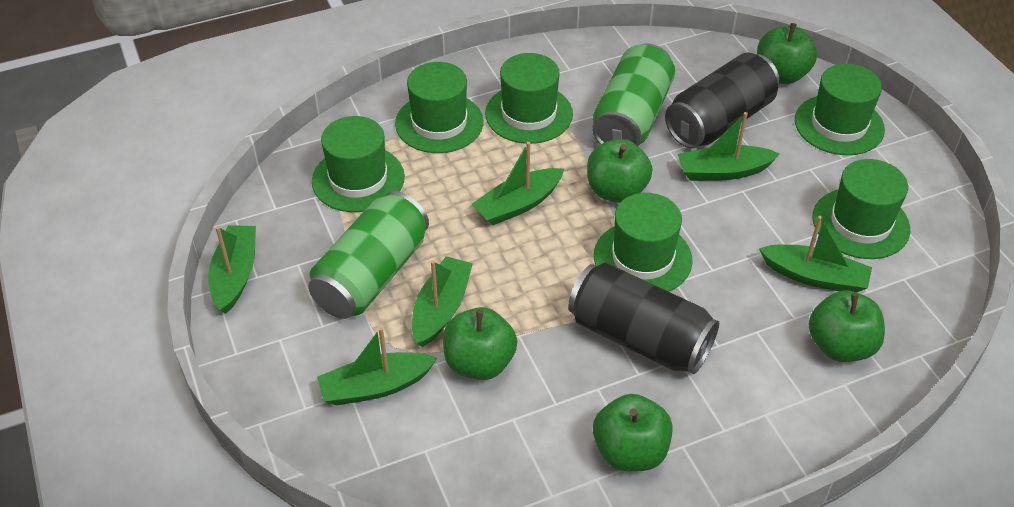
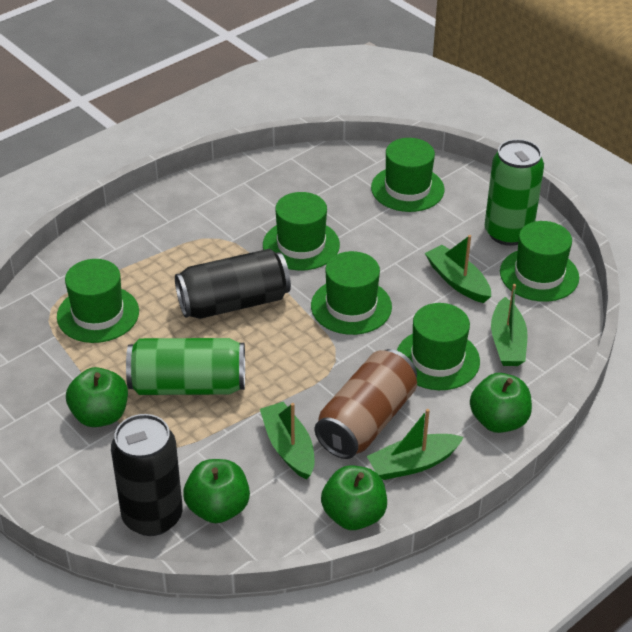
brown can: 0 -> 1
green apple: 5 -> 4
green boat: 6 -> 4

